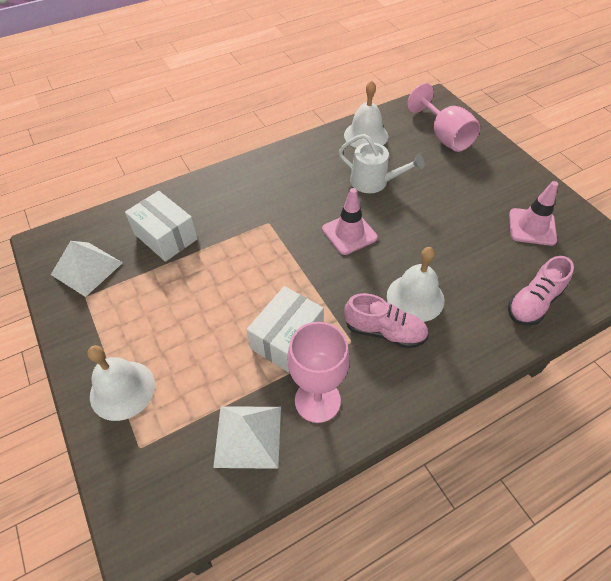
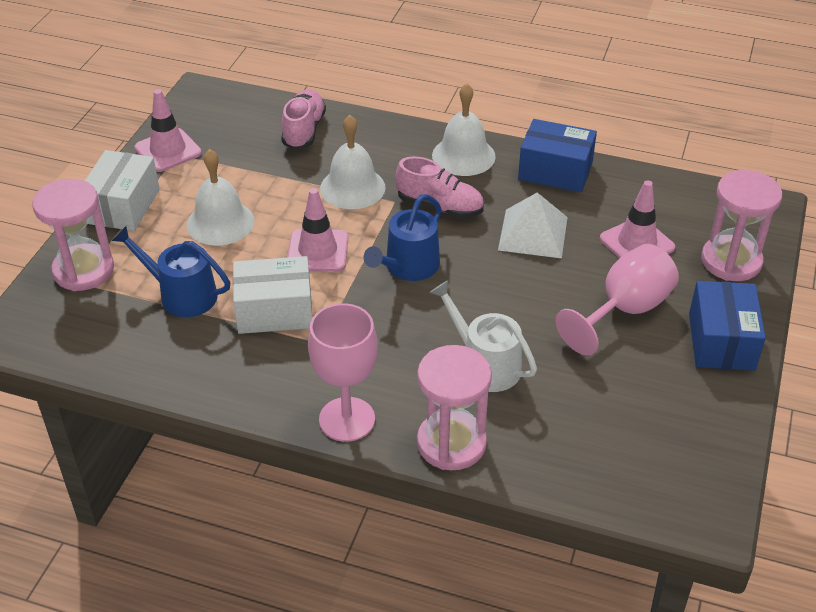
blue box: 0 -> 2
blue watering can: 0 -> 2
pink hourglass: 0 -> 3
pink traffic cone: 2 -> 3
white pyramid: 2 -> 1

